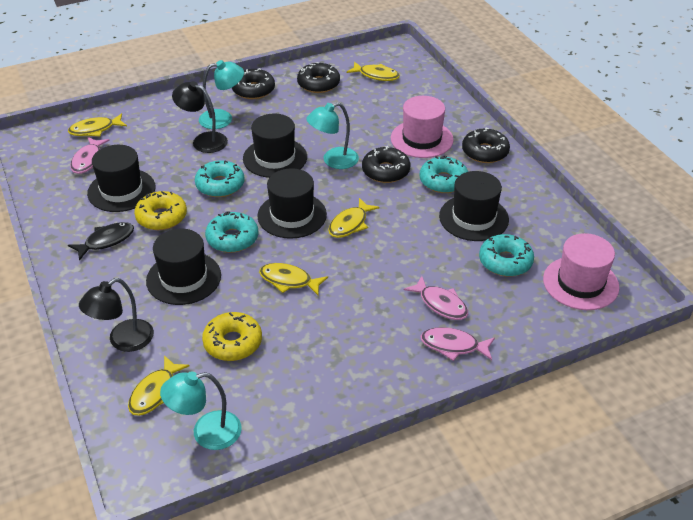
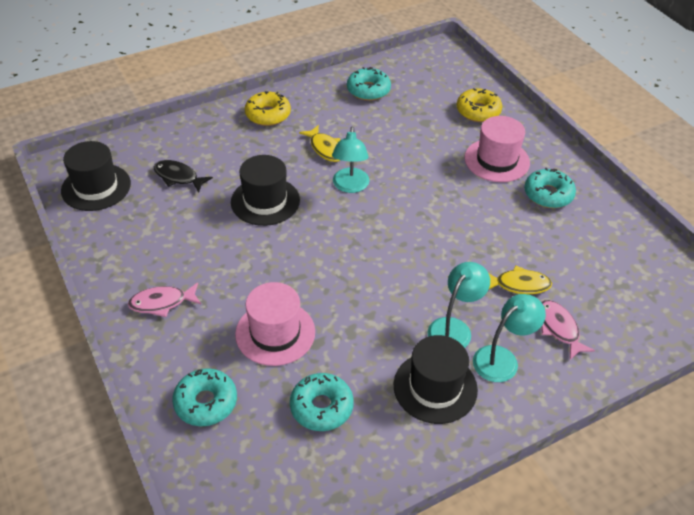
black donut: 4 -> 0
black hat: 5 -> 3
black lamp: 2 -> 0
pink fish: 3 -> 2
yellow fish: 5 -> 2

